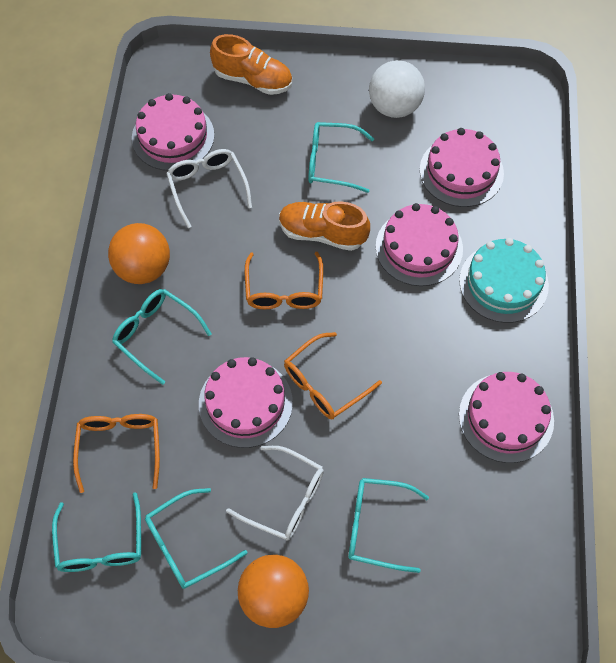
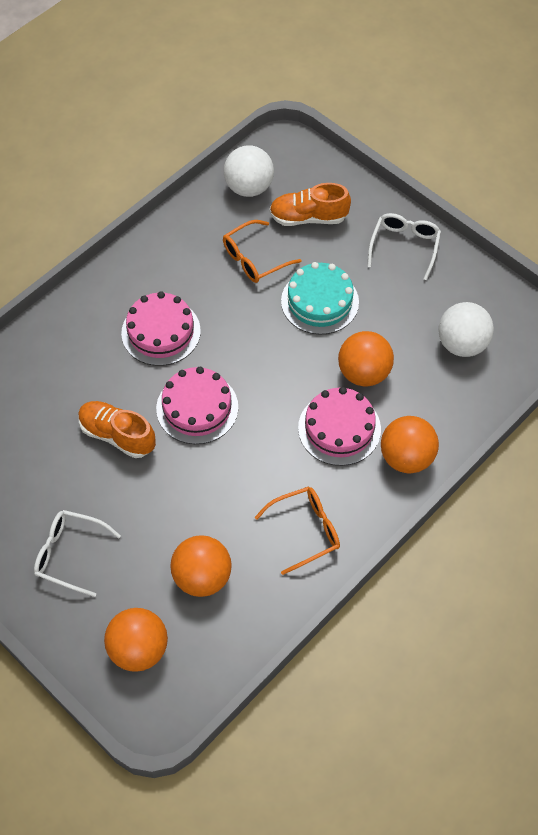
orange ball: 2 -> 4
orange glasses: 3 -> 2
pink cake: 5 -> 3
turquoise glasses: 5 -> 0
white ball: 1 -> 2

